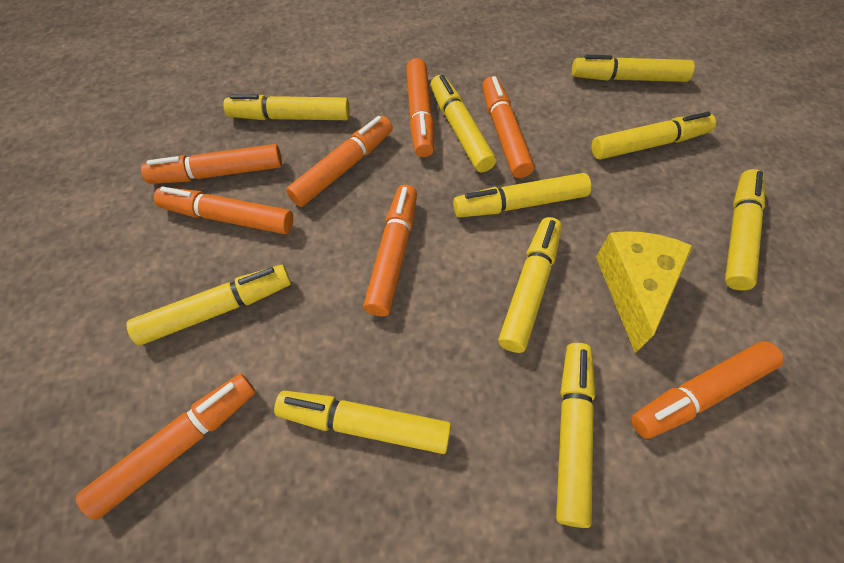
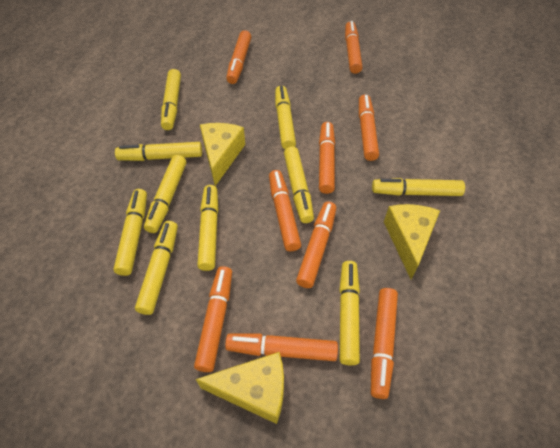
orange marker: 8 -> 9
yellow cheese: 1 -> 3

